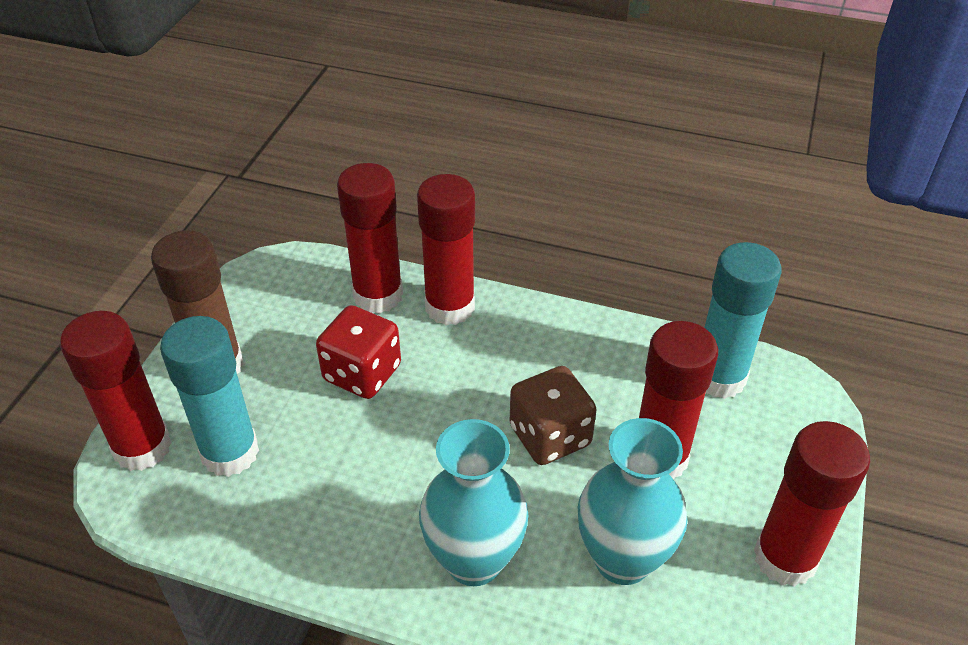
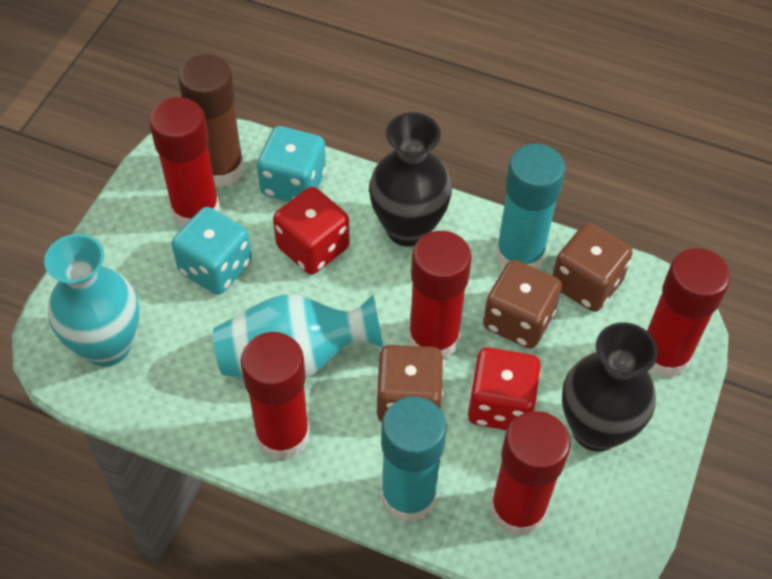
black vase: 0 -> 2
brown dice: 1 -> 3
red dice: 1 -> 2
turquoise dice: 0 -> 2

